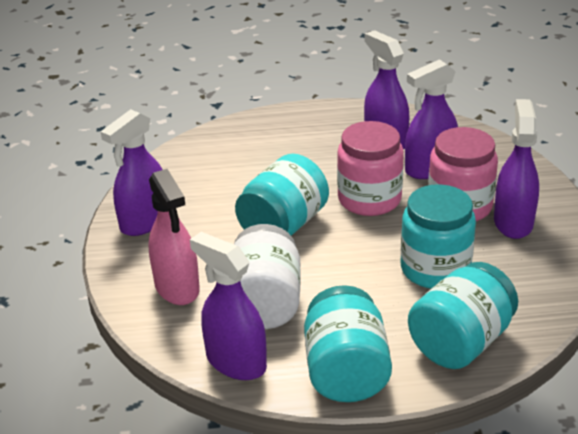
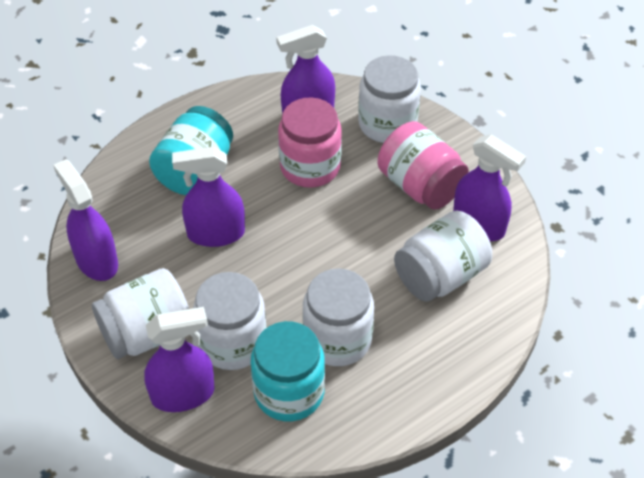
pink spray bottle: 1 -> 0
turquoise jar: 4 -> 2
white jar: 1 -> 5

